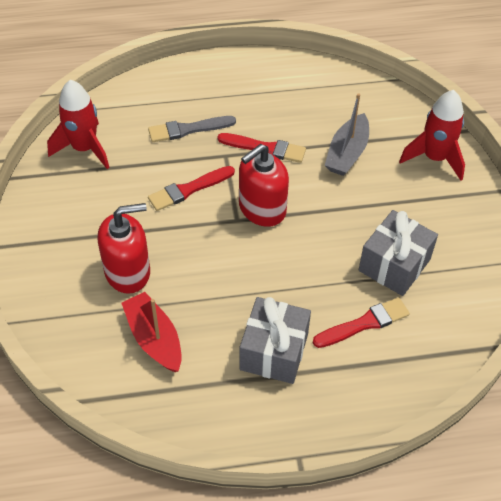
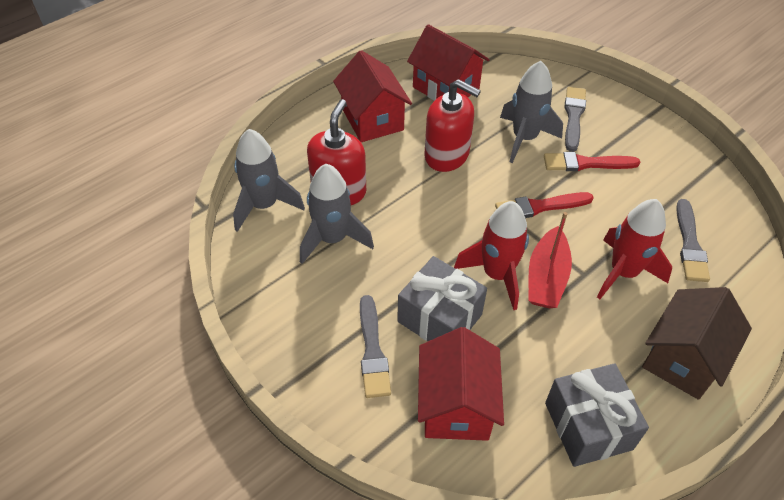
brown house: 0 -> 1
grey boat: 1 -> 0
grey brush: 1 -> 3
grey rocket: 0 -> 3
red brush: 3 -> 2
red house: 0 -> 3

